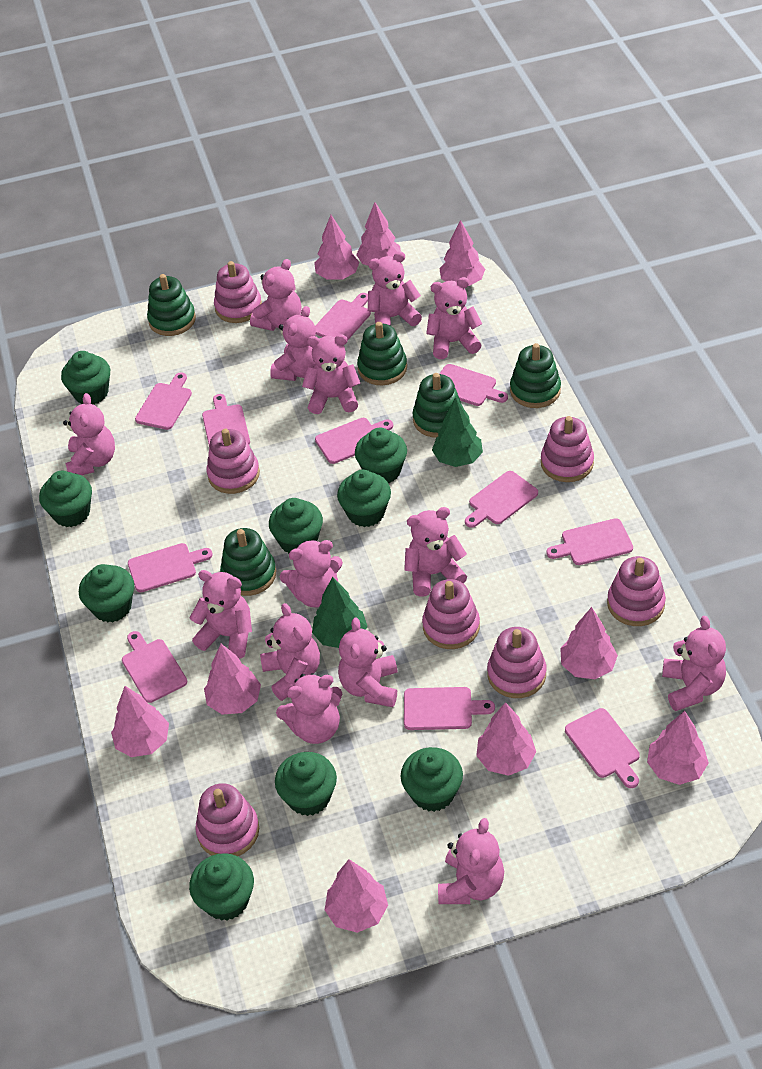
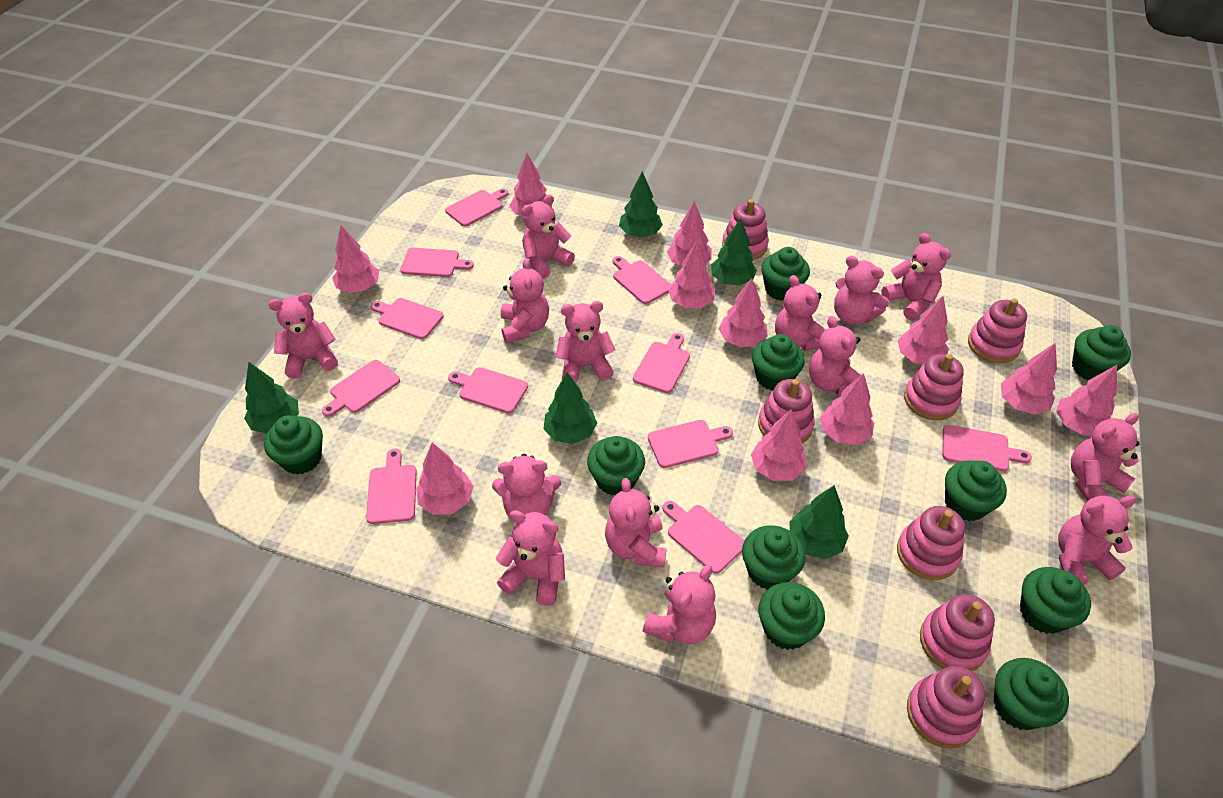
green cupcake: 9 -> 10
green stacking toy: 5 -> 0
green tree: 2 -> 5
pink tree: 9 -> 11

